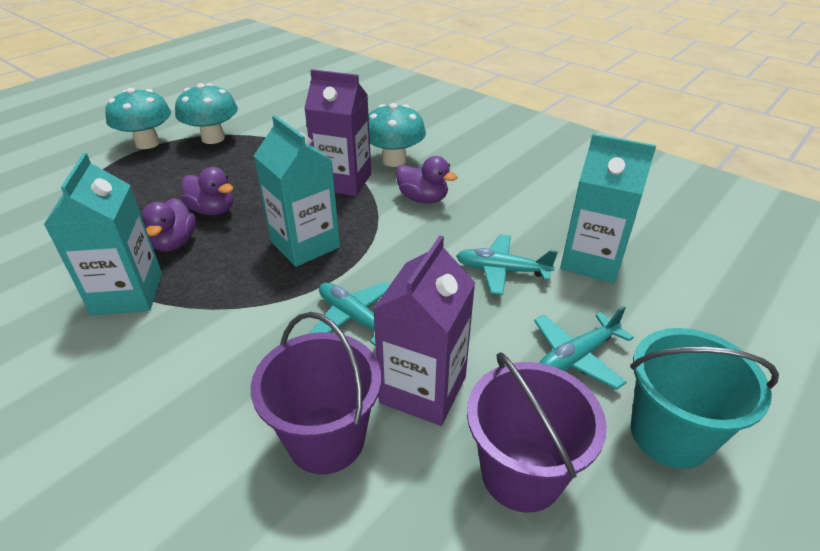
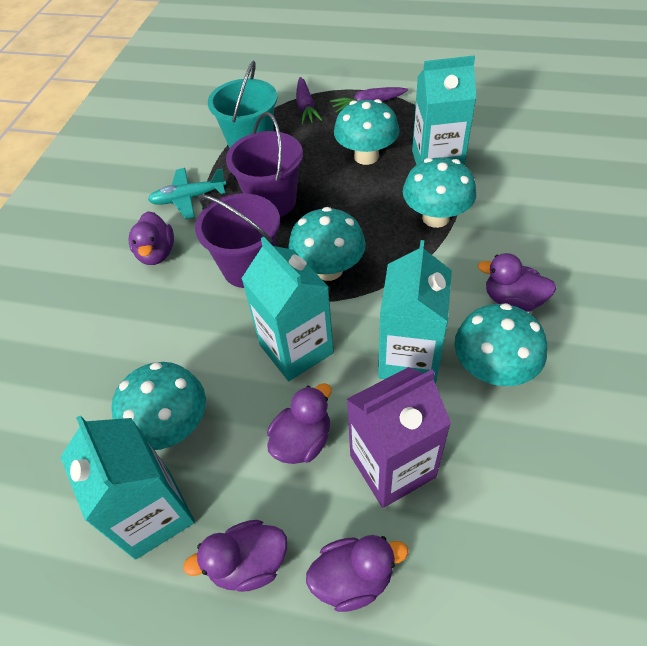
purple carrot: 0 -> 2
purple carton: 2 -> 1
purple duck: 3 -> 5
turquoise carton: 3 -> 4
turquoise mushroom: 3 -> 5
turquoise plane: 3 -> 1

